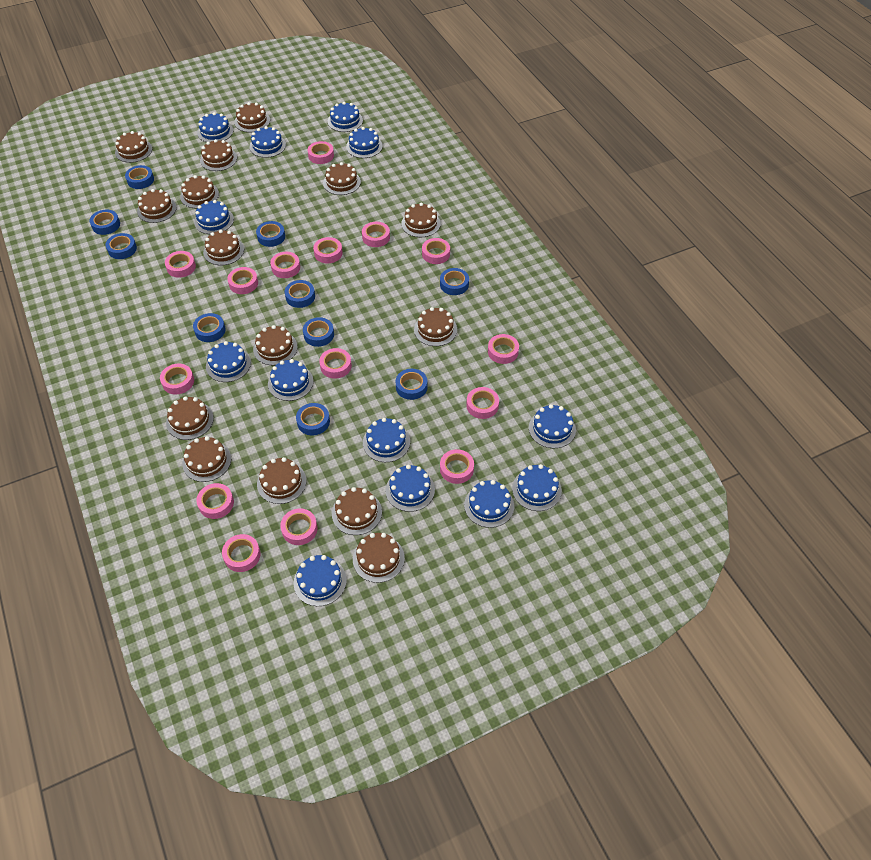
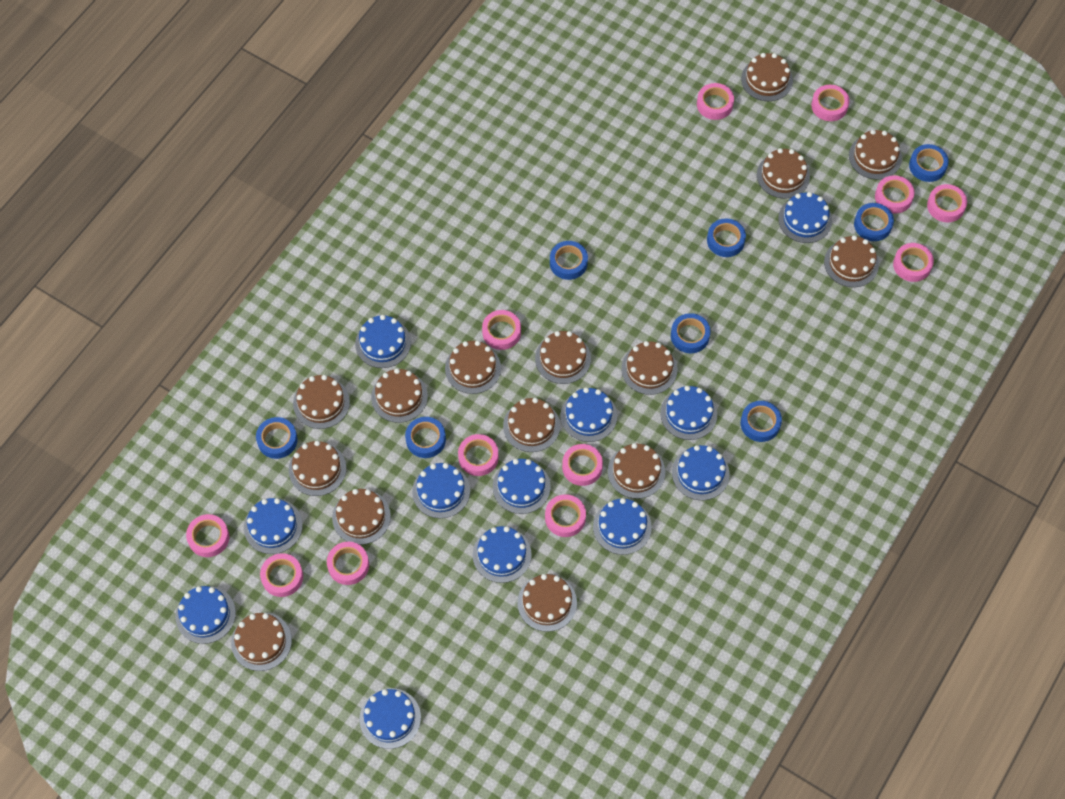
blue cake: 13 -> 12
blue tape: 10 -> 8
pink tape: 15 -> 12

